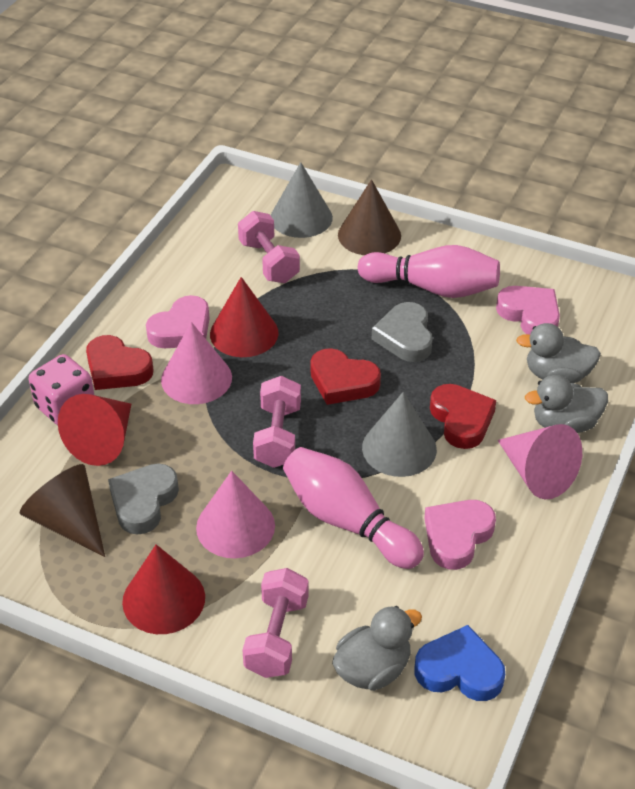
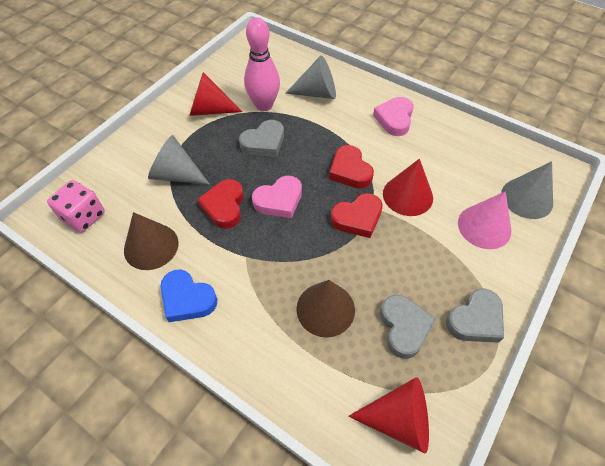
grey cone: 2 -> 3
grey duck: 3 -> 0
grey heart: 2 -> 3
pink bowling pin: 2 -> 1
pink cone: 3 -> 1
pink dumbbell: 3 -> 0
pink heart: 3 -> 2

